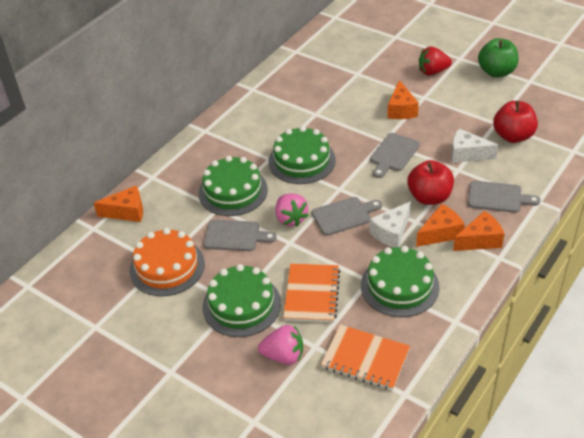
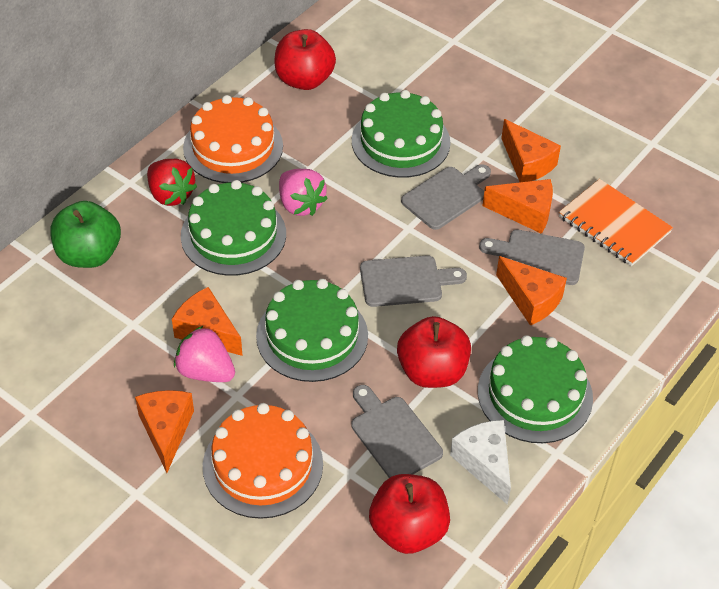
orange cake: 1 -> 2
orange cheese: 4 -> 5
orange notebook: 2 -> 1
red apple: 2 -> 3
white cheese: 2 -> 1

